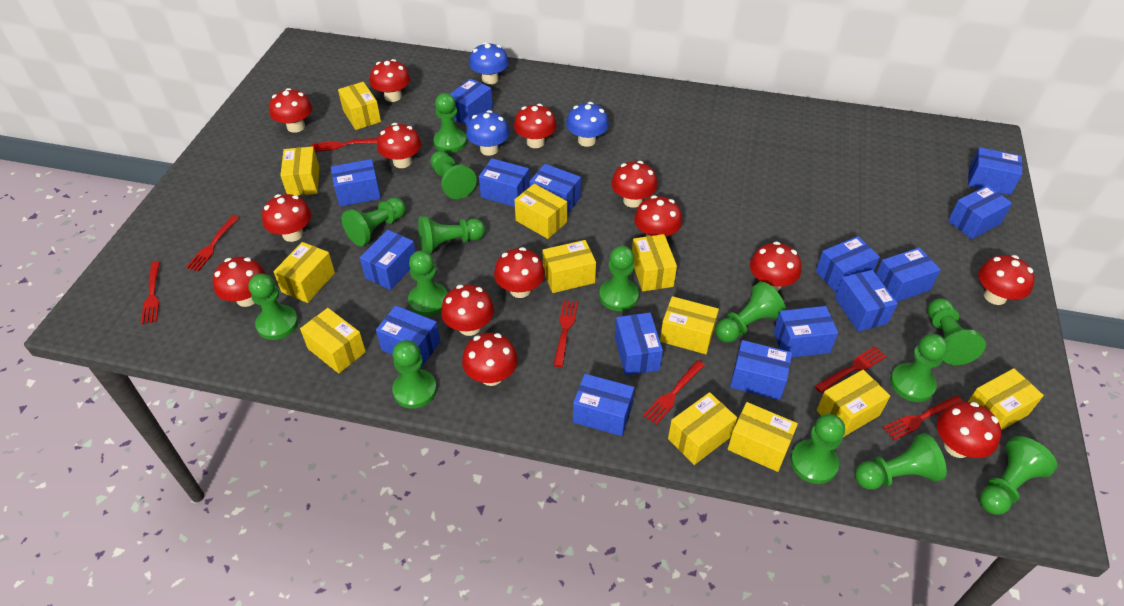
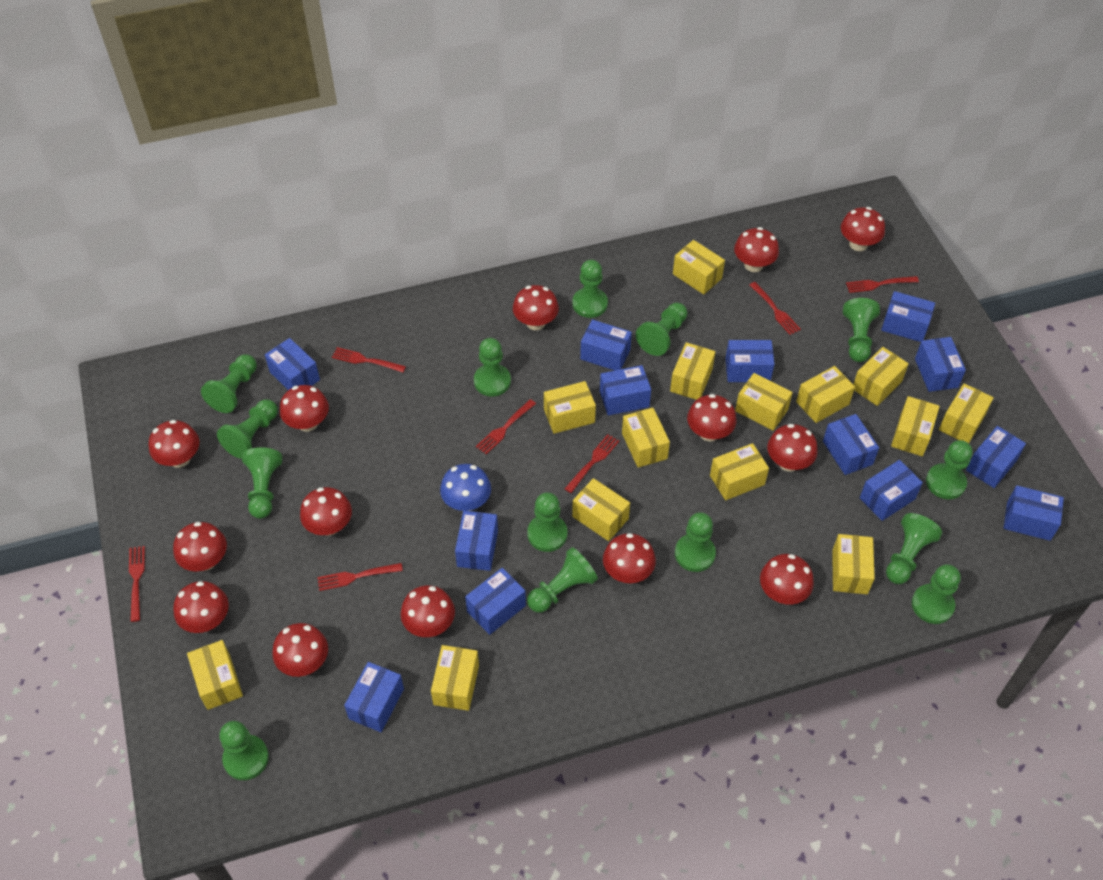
blue box: 15 -> 13
blue mushroom: 3 -> 1
yellow box: 12 -> 14

